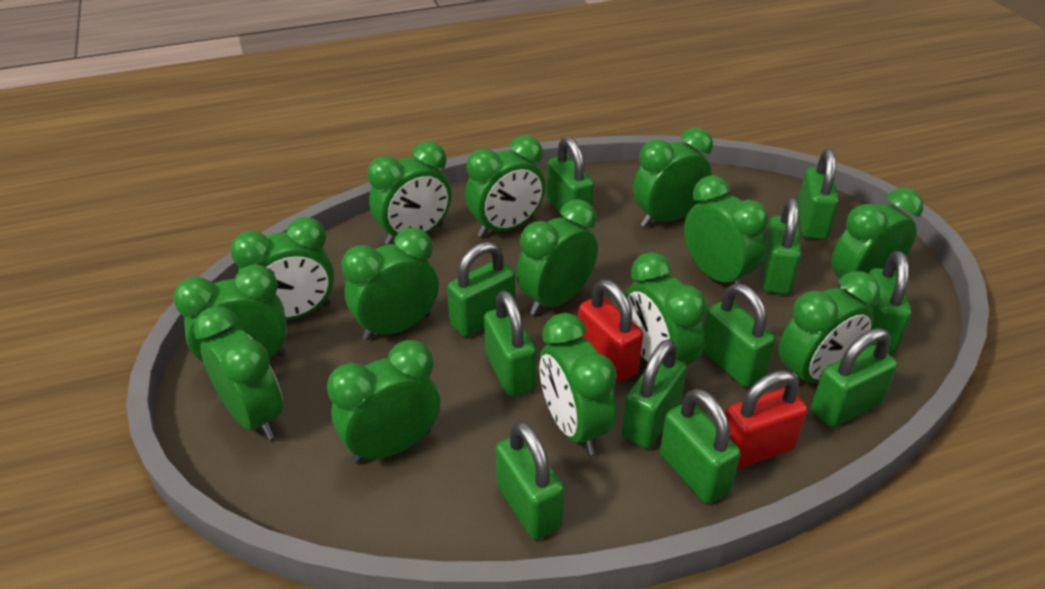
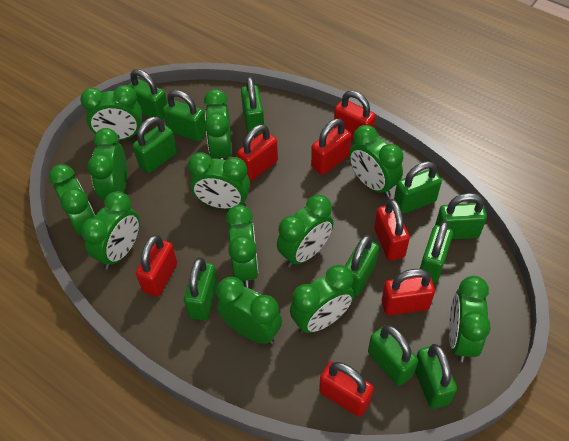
green clock: 14 -> 12
red padlock: 2 -> 7

